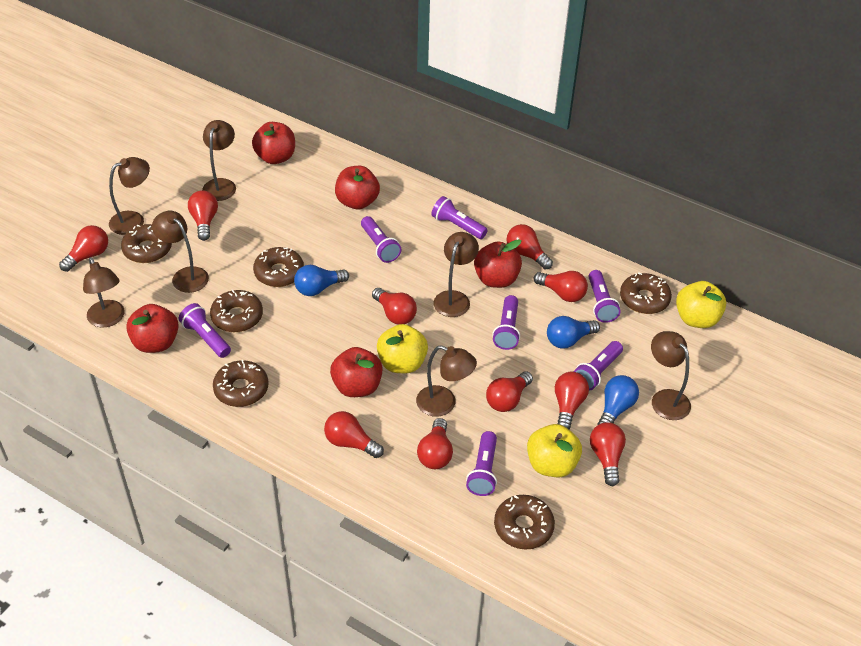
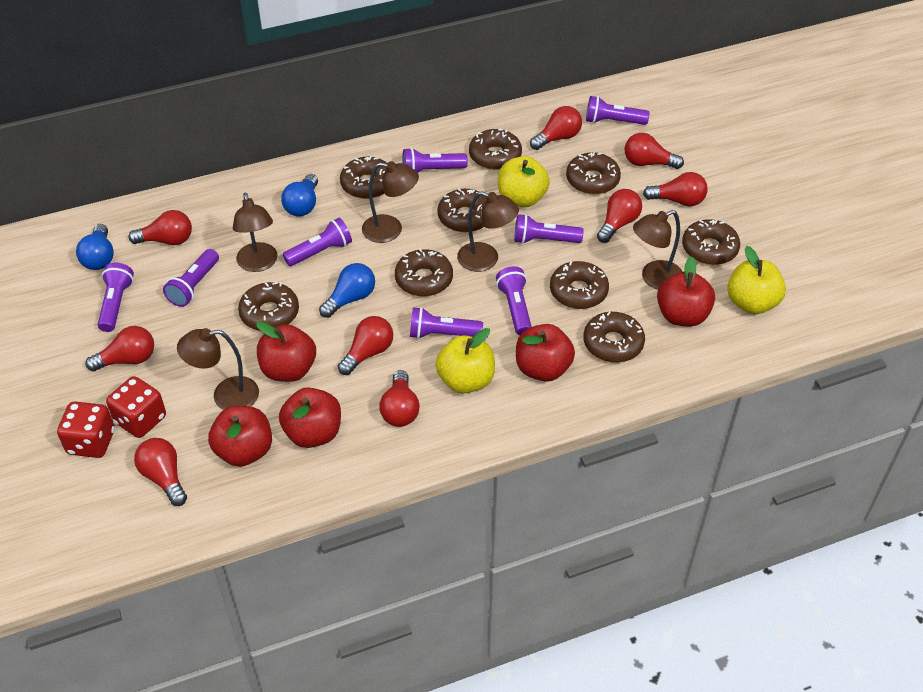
brown donut: 6 -> 9
brown lamp: 7 -> 5
purple flashlight: 7 -> 8
red dice: 0 -> 2
red light bulb: 10 -> 9

